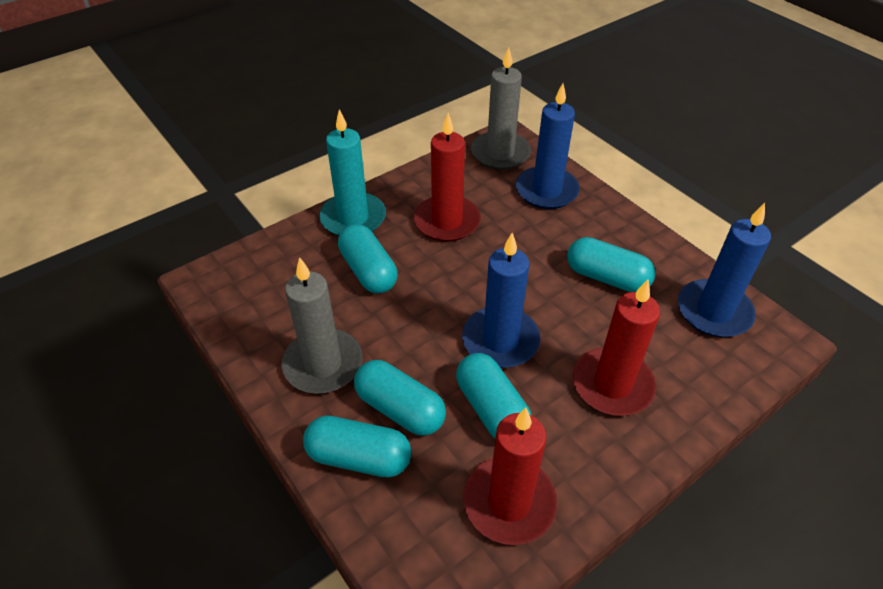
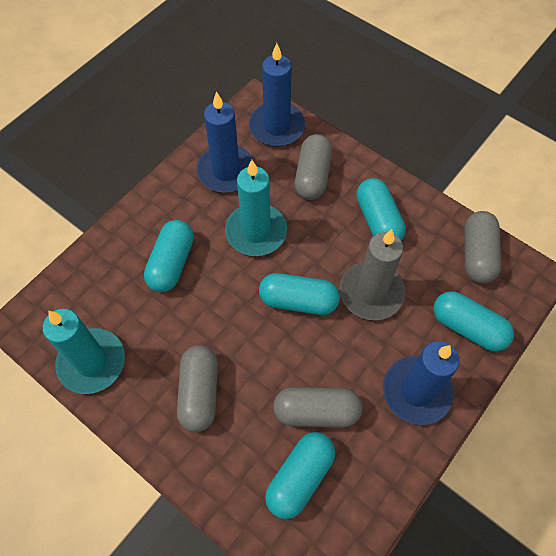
grey candle: 2 -> 1
grey capsule: 0 -> 4
red candle: 3 -> 0
turquoise candle: 1 -> 2

